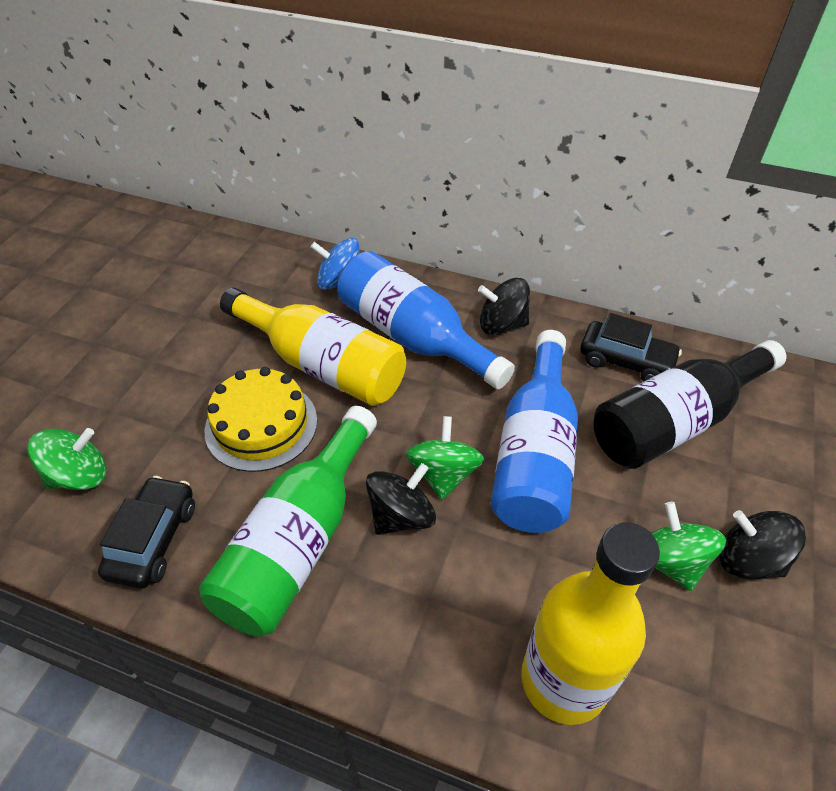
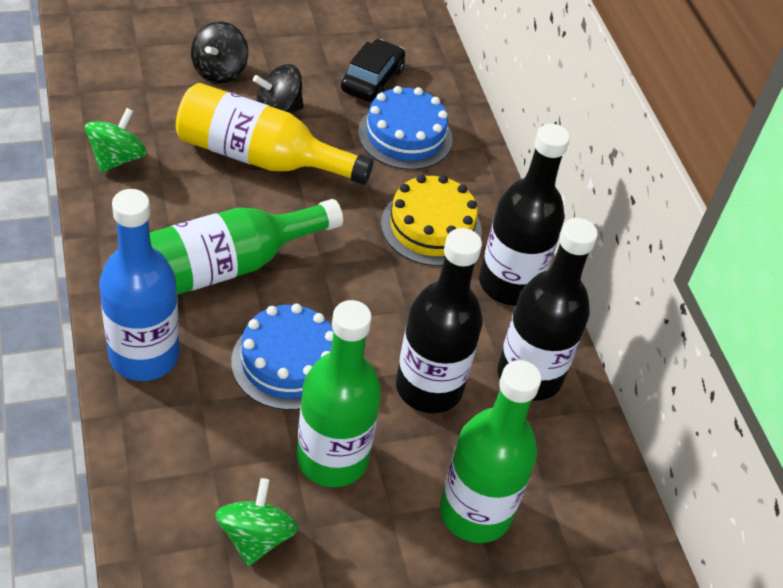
black bottle: 1 -> 3
black car: 2 -> 1
black spinning top: 3 -> 2
blue bottle: 2 -> 1
blue cake: 0 -> 2
blue spinning top: 1 -> 0
green bottle: 1 -> 3
green spinning top: 3 -> 2
yellow bottle: 2 -> 1

